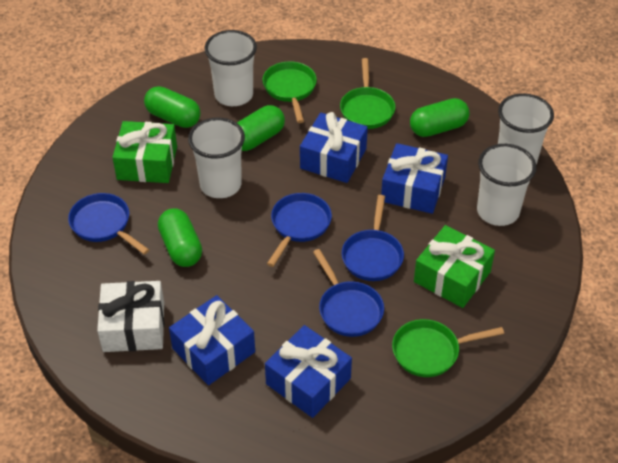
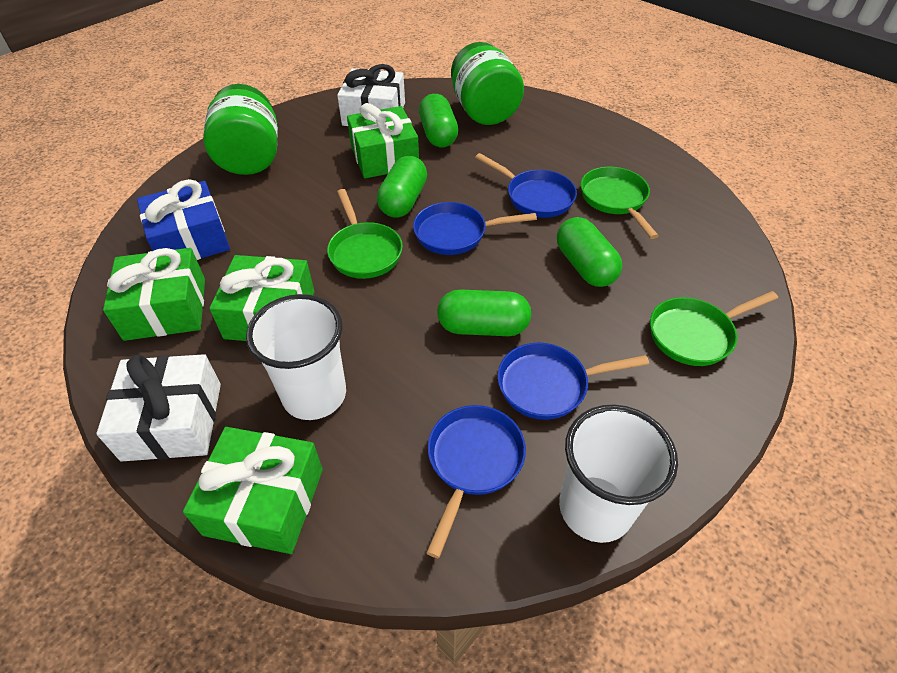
blue gift: 4 -> 1
green gift: 2 -> 4
green jar: 0 -> 2
white cup: 4 -> 2
white gift: 1 -> 2

